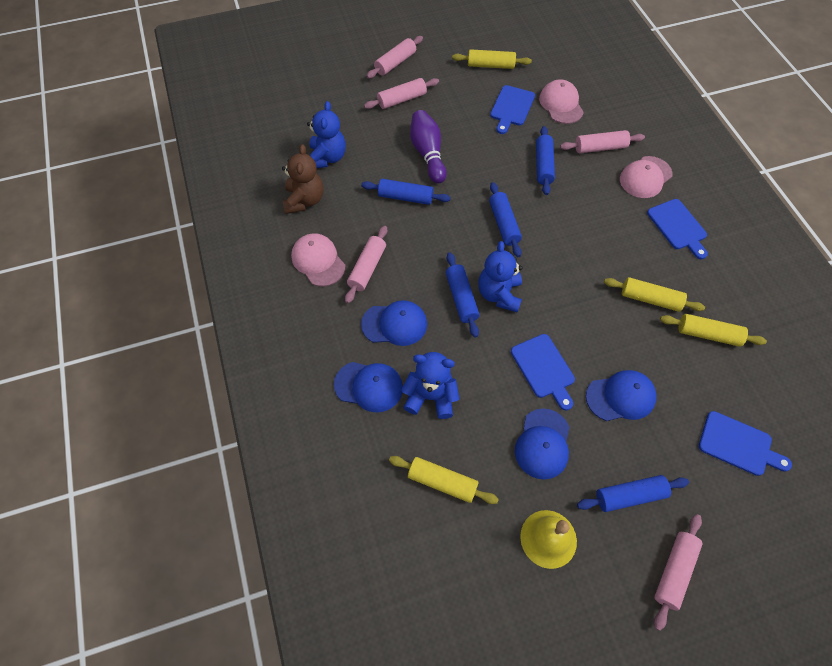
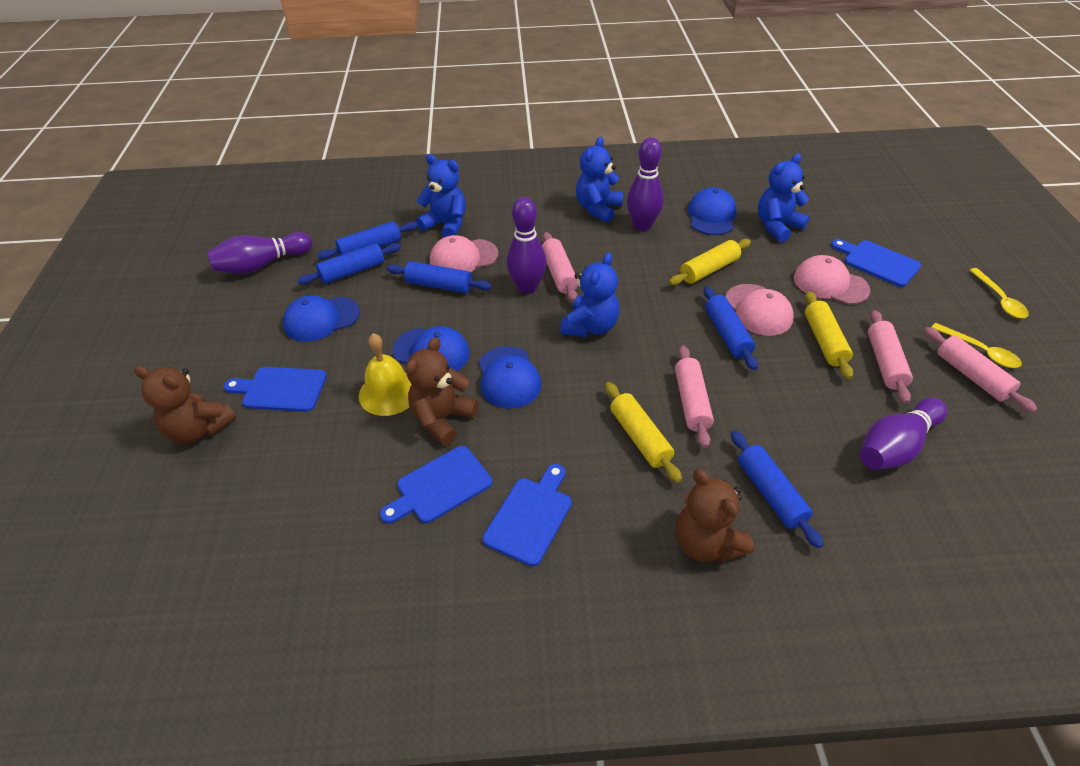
blue teddy bear: 3 -> 4
brown teddy bear: 1 -> 3
pink rolling pin: 5 -> 4
purple bowling pin: 1 -> 4
yellow rolling pin: 4 -> 3
yellow spoon: 0 -> 2

